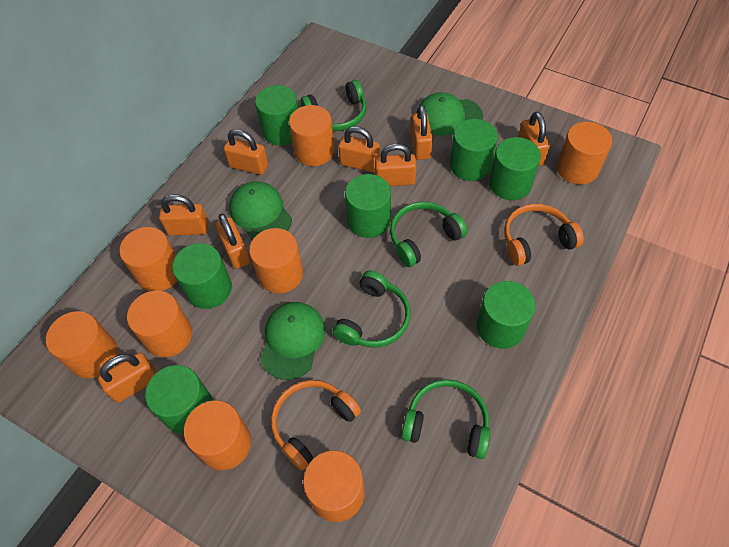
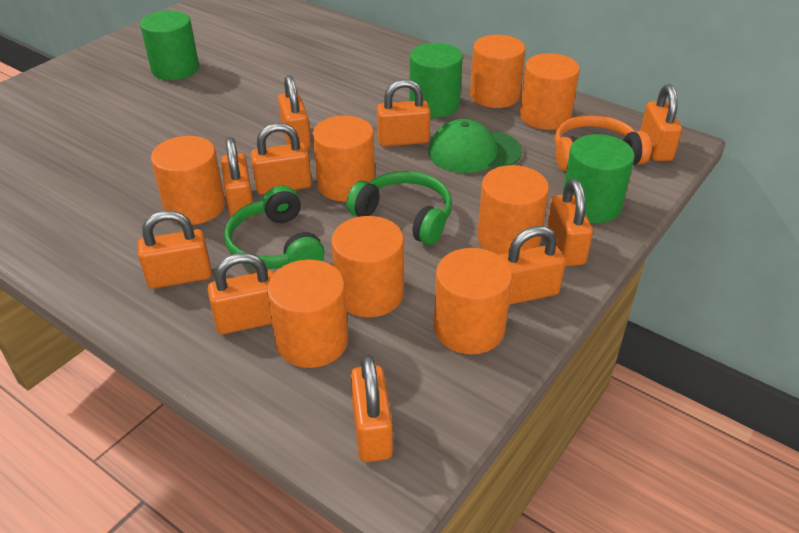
green cap: 3 -> 1
green cylinder: 7 -> 3
green headphones: 4 -> 2
orange headphones: 2 -> 1
orange padlock: 8 -> 10

